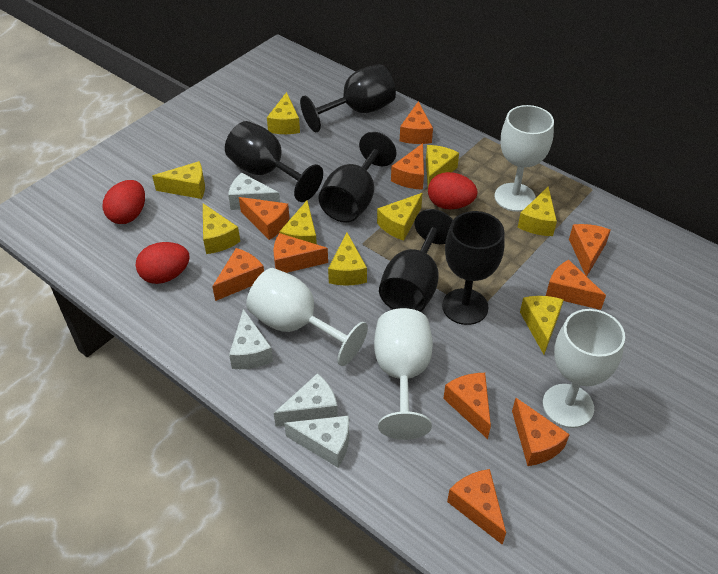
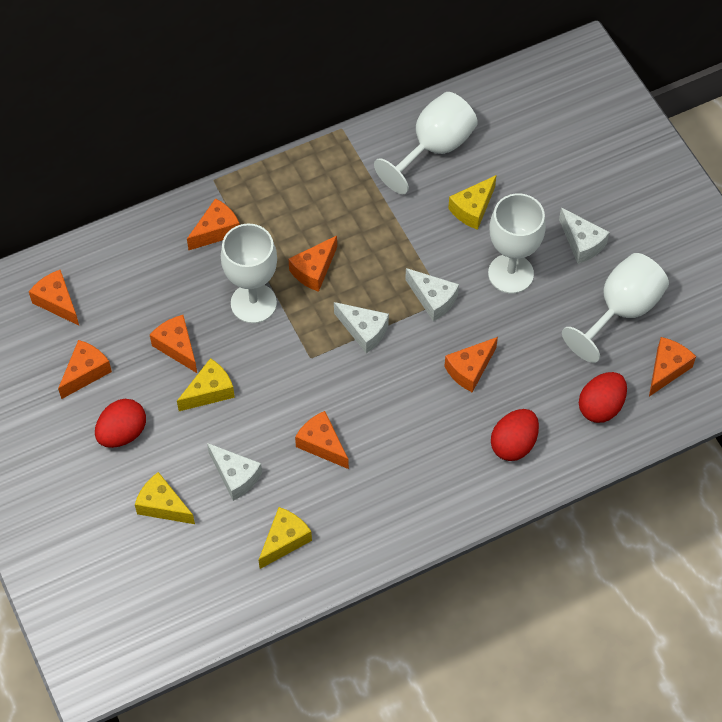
black goblet: 5 -> 0
orange cheese: 10 -> 8
yellow cheese: 9 -> 4

